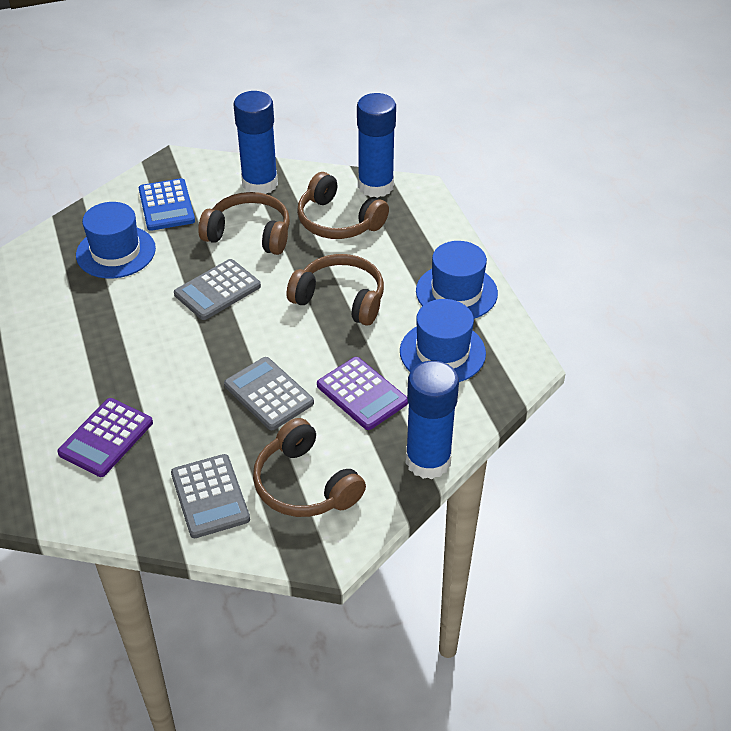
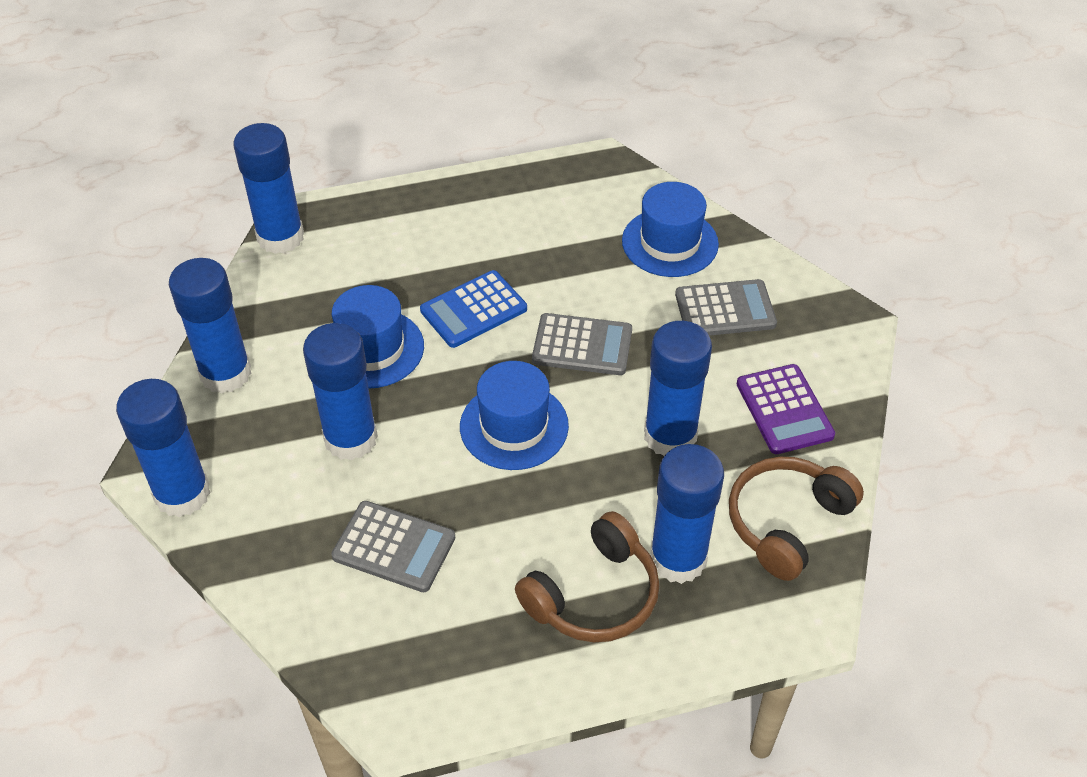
blue glue stick: 3 -> 6
brown headphones: 4 -> 2
purple calculator: 2 -> 1

